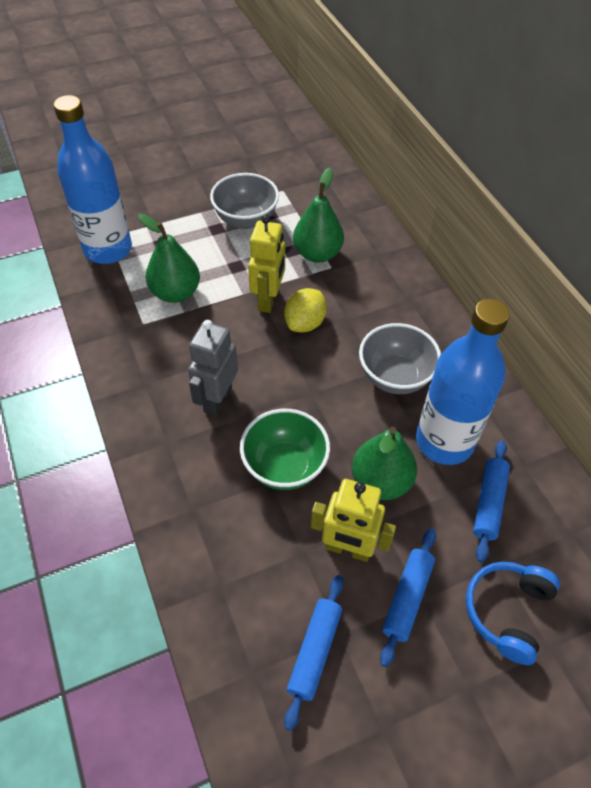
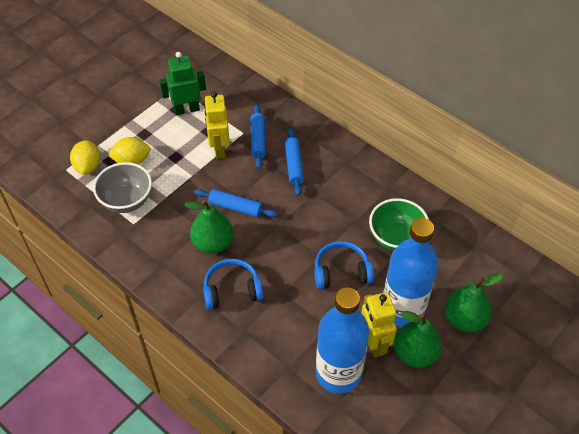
blue headphones: 1 -> 2
green robot: 0 -> 1
grey bowl: 2 -> 1
grey robot: 1 -> 0
yellow lemon: 1 -> 2

